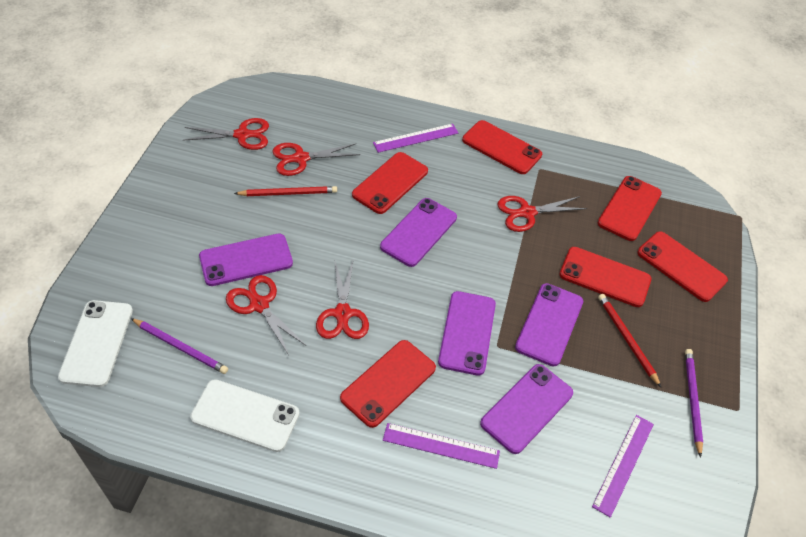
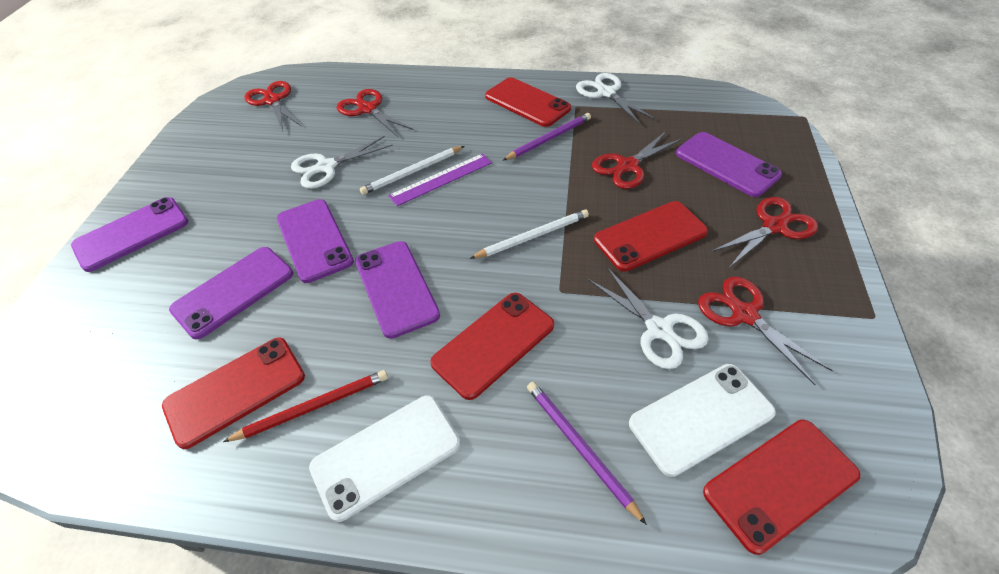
purple ruler: 3 -> 1
red pencil: 2 -> 1
red phone: 6 -> 5
white pencil: 0 -> 2
white scissors: 0 -> 3

